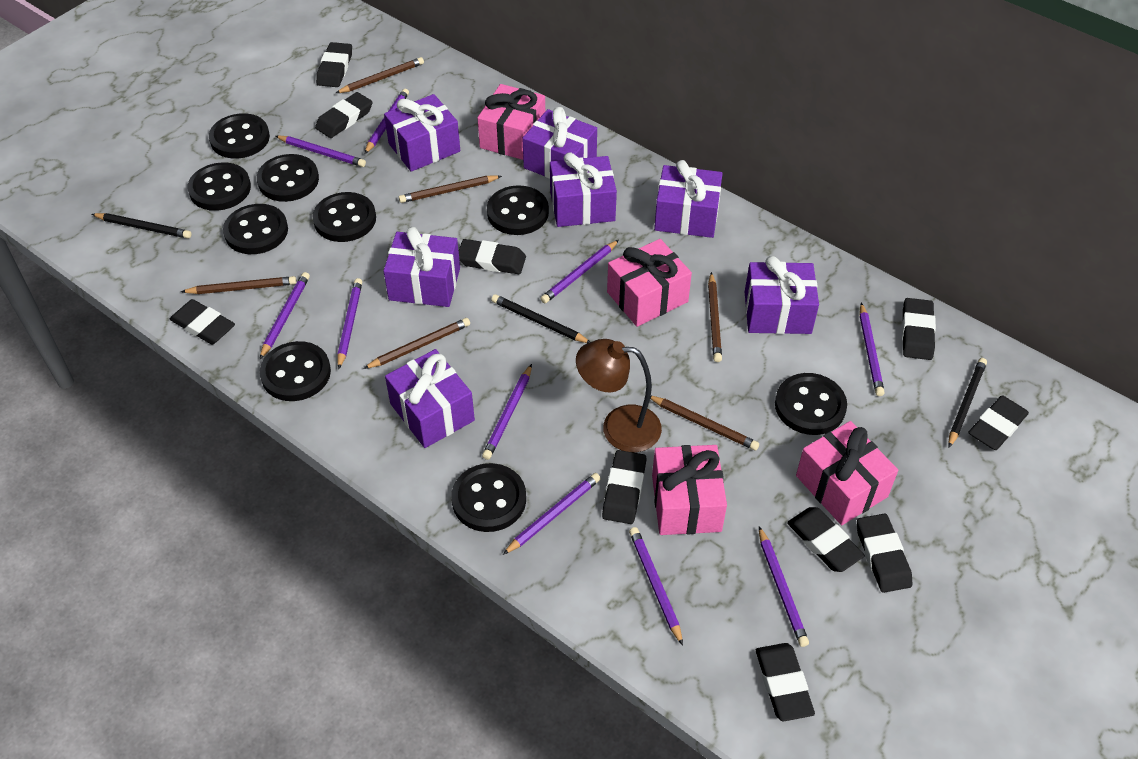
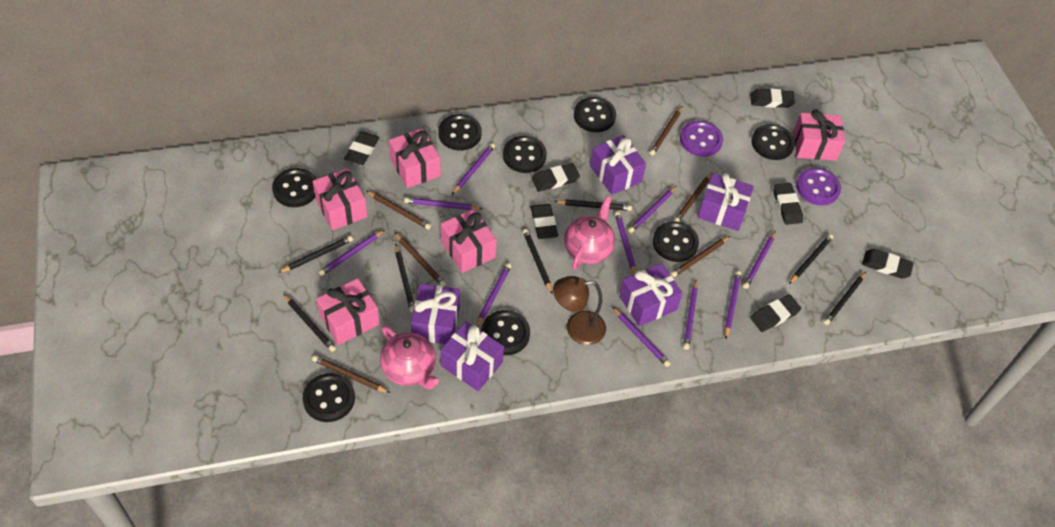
black button: 9 -> 8
black eraser: 10 -> 7
black pencil: 3 -> 7
pink gift: 4 -> 5
pink teapot: 0 -> 2
purple button: 0 -> 2
purple gift: 7 -> 5

